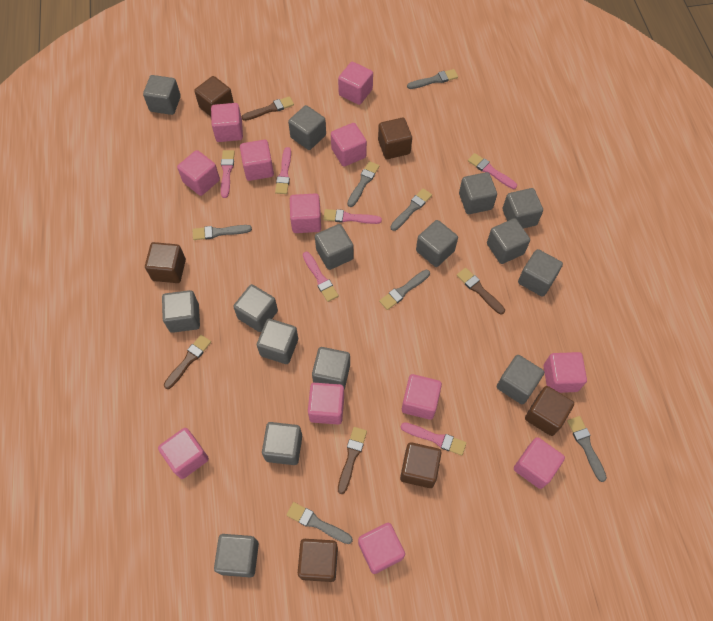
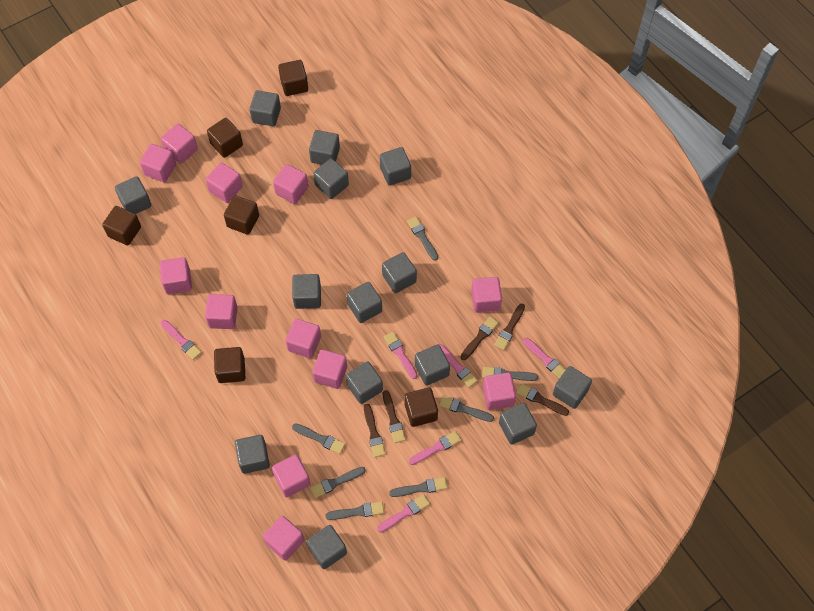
brown brush: 4 -> 5
grey cube: 15 -> 14

